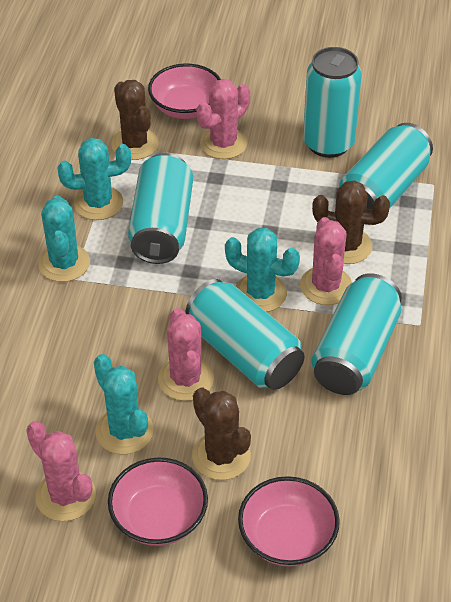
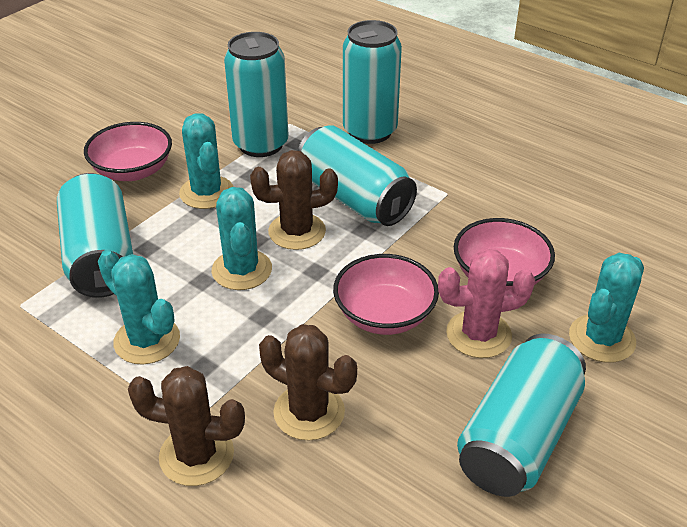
pink cactus: 4 -> 1

